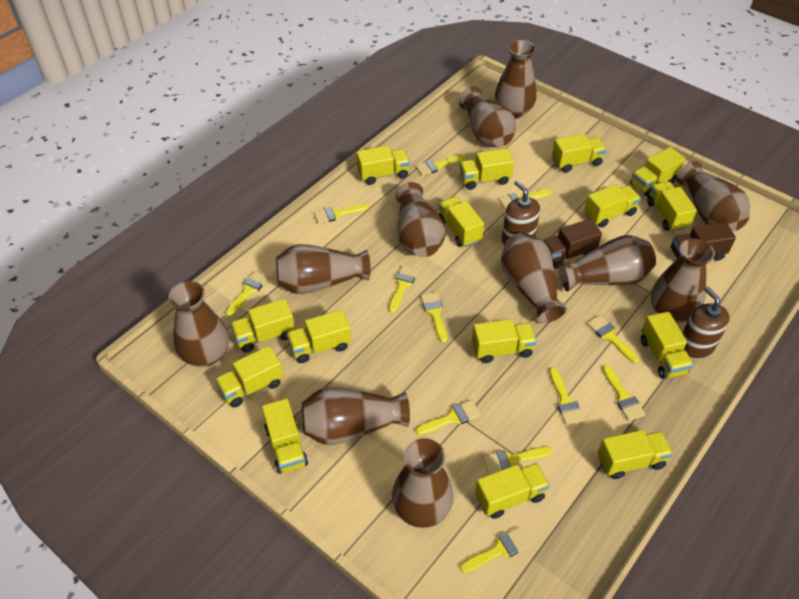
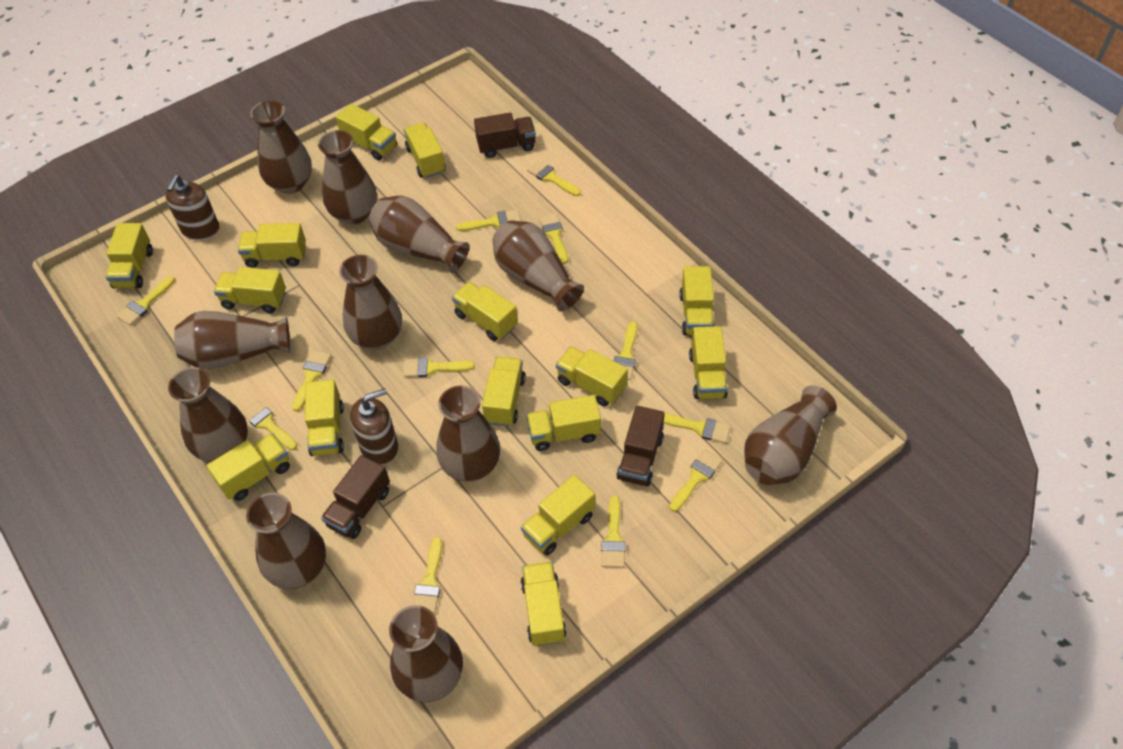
brown truck: 2 -> 3

